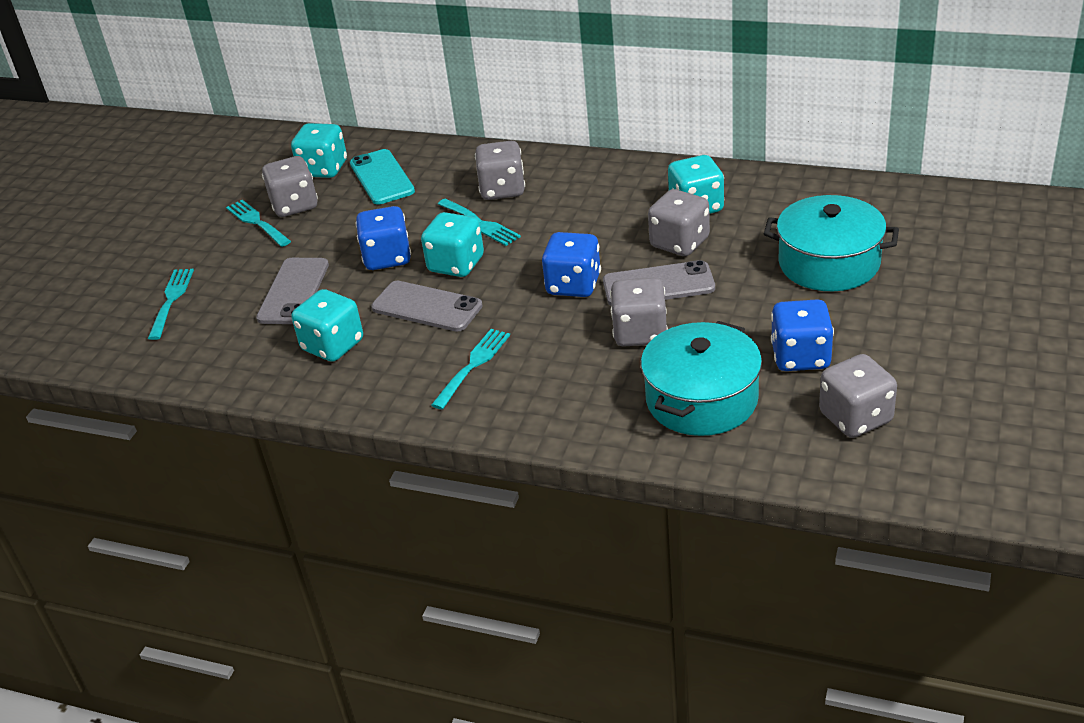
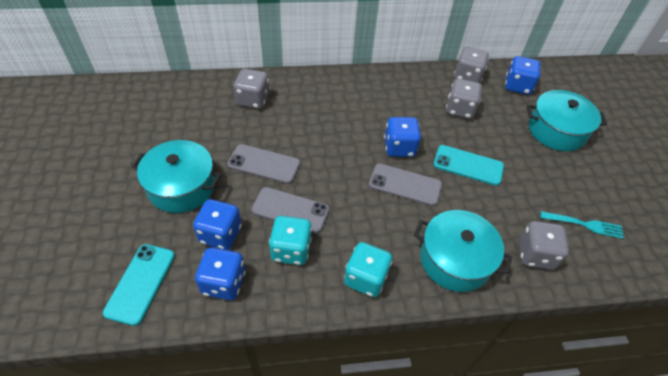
blue dice: 3 -> 4
grey dice: 5 -> 4
turquoise dice: 4 -> 2
turquoise fork: 4 -> 1
turquoise phone: 1 -> 2
turquoise pot: 2 -> 3

